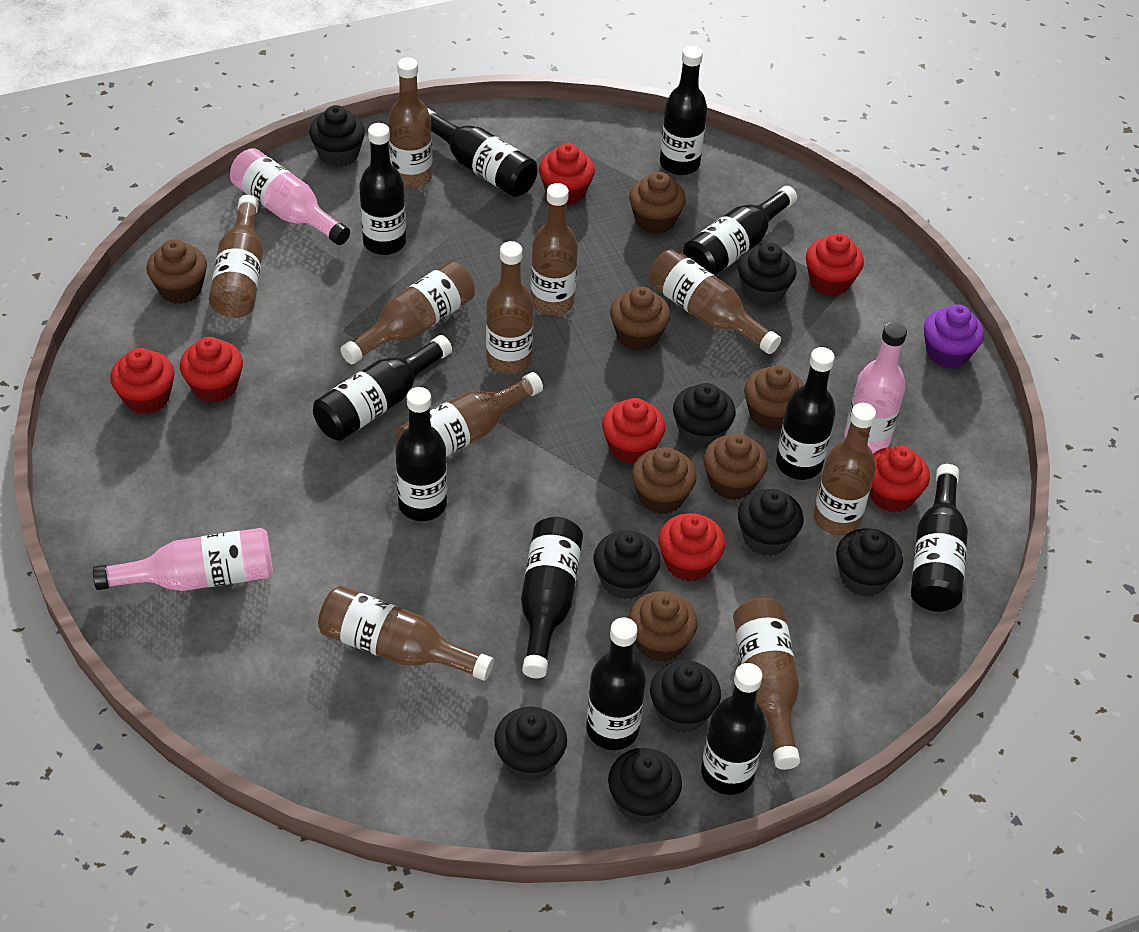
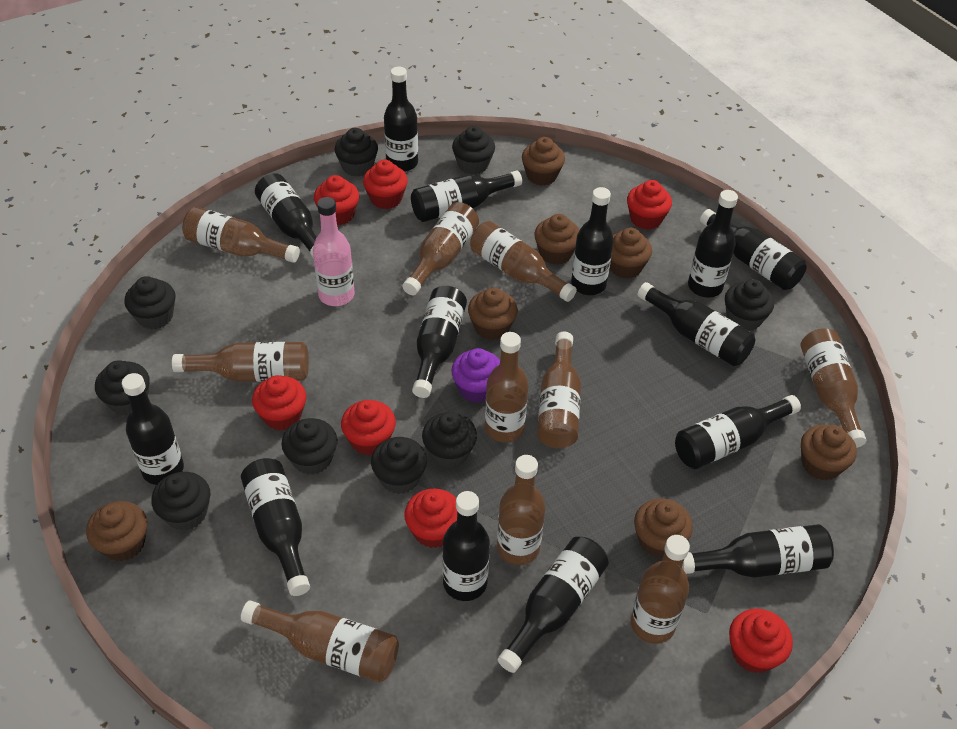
black bottle: 11 -> 14
pink bottle: 3 -> 1

